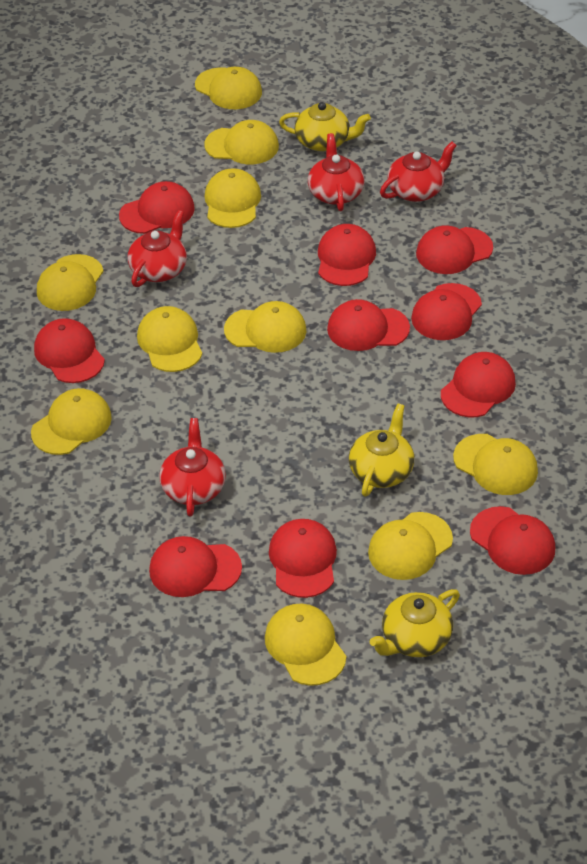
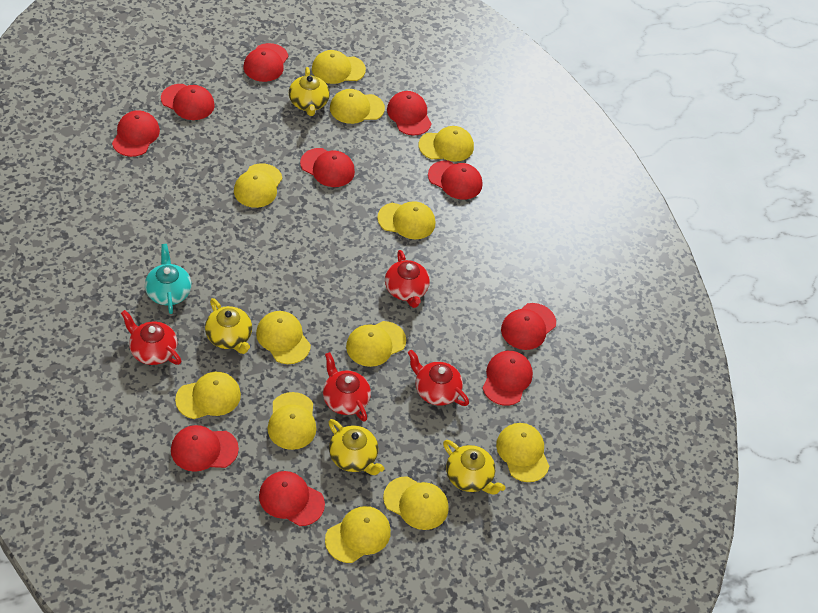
turquoise teapot: 0 -> 1
yellow cap: 10 -> 12
yellow teapot: 3 -> 4

